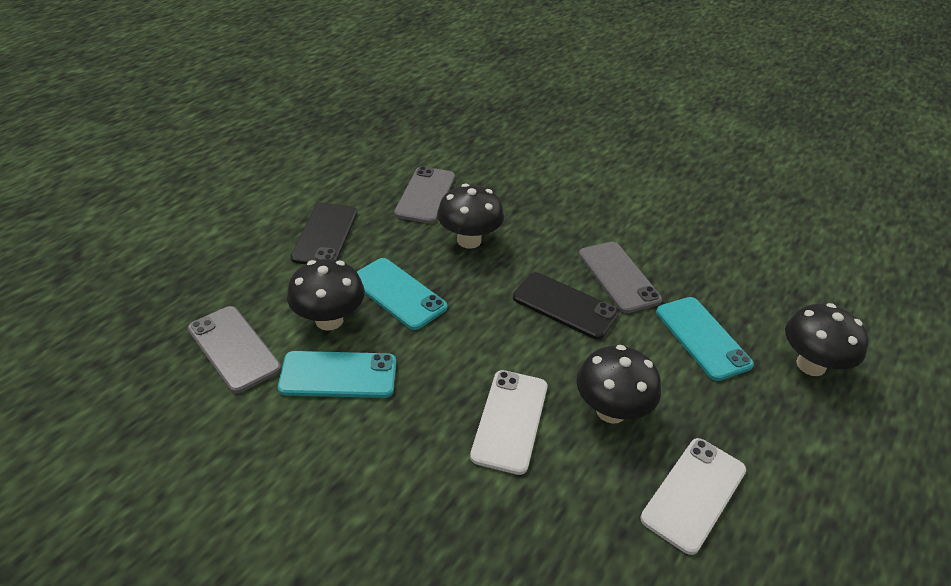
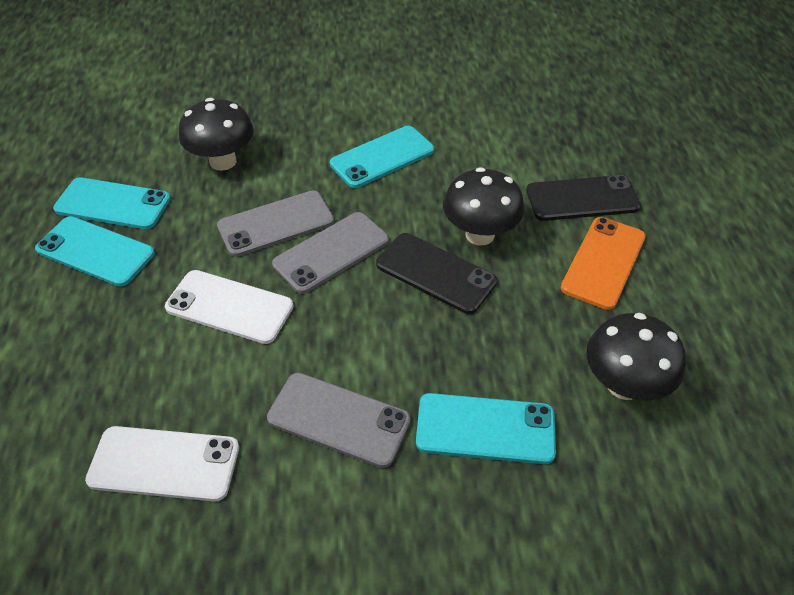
black mushroom: 4 -> 3
orange phone: 0 -> 1
turquoise phone: 3 -> 4

